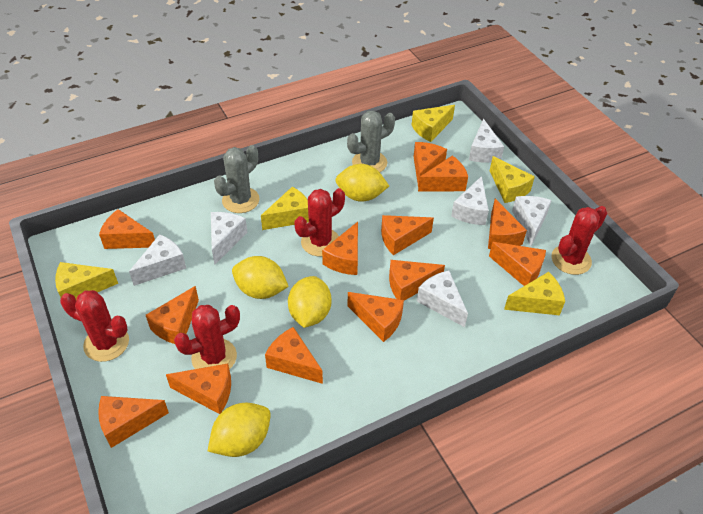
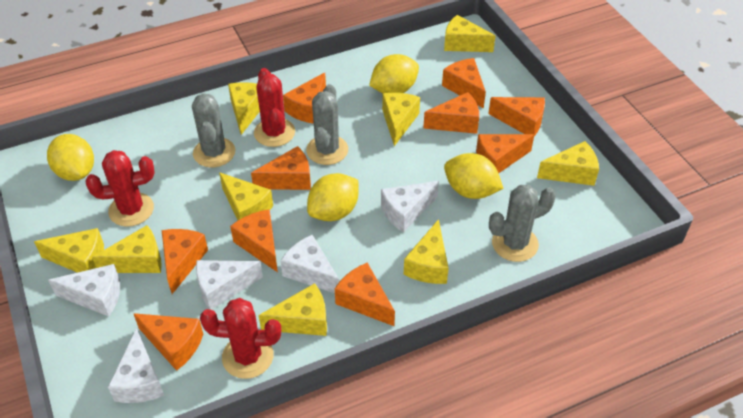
grey cactus: 2 -> 3
orange cheese: 13 -> 10
red cactus: 4 -> 3
white cheese: 6 -> 5
yellow cheese: 5 -> 9

